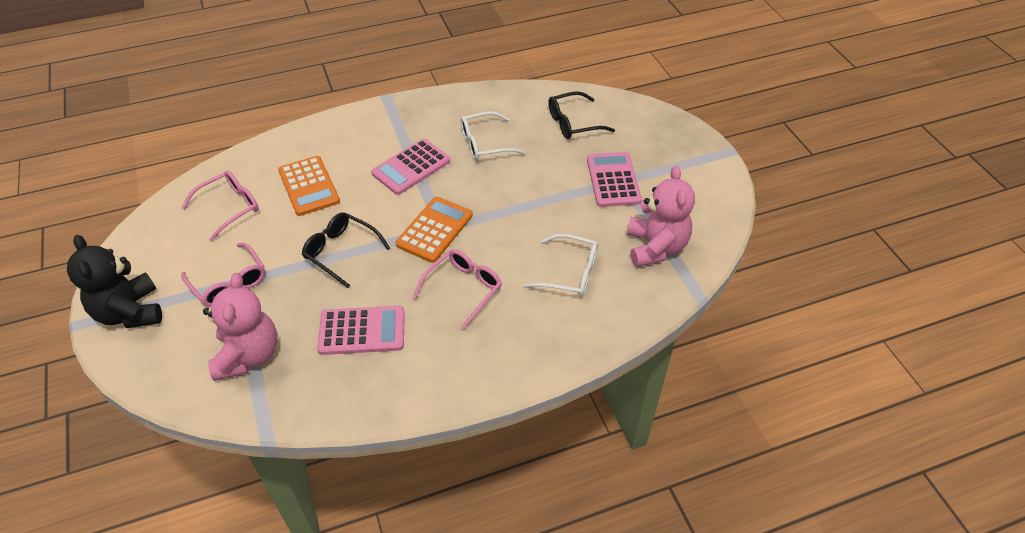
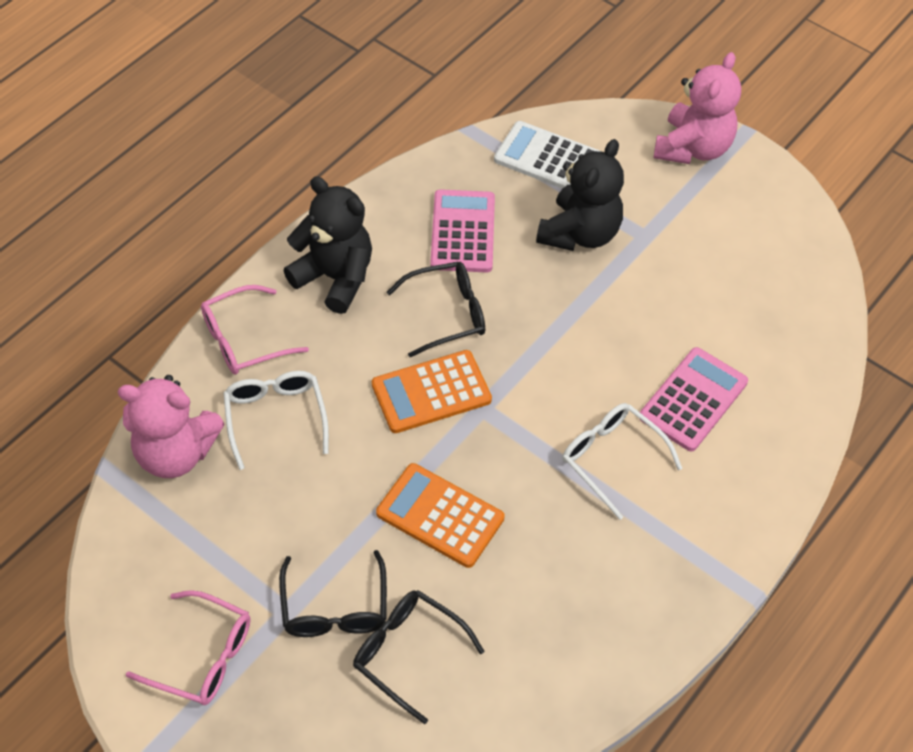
black glasses: 2 -> 3
black teddy bear: 1 -> 2
pink calculator: 3 -> 2
pink glasses: 3 -> 2
white calculator: 0 -> 1

